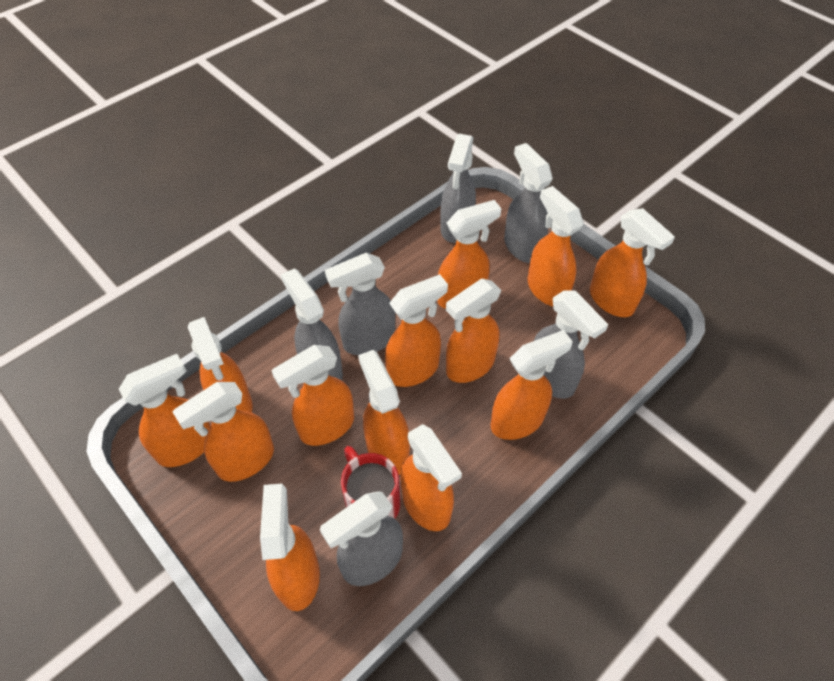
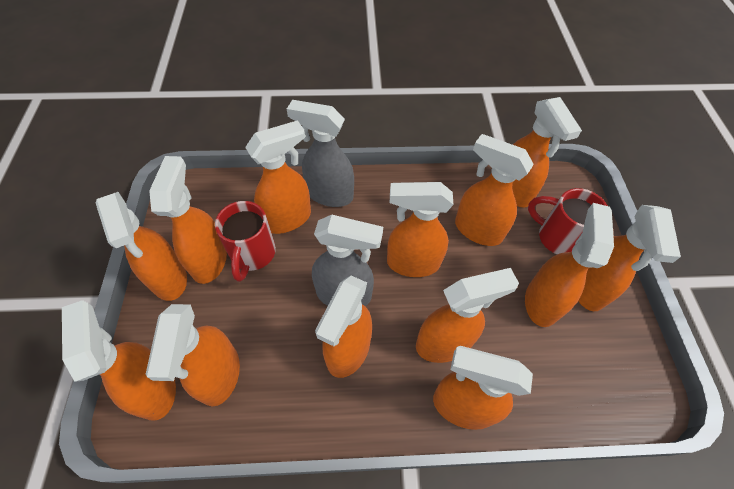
grey spray bottle: 6 -> 2
red mug: 1 -> 2

